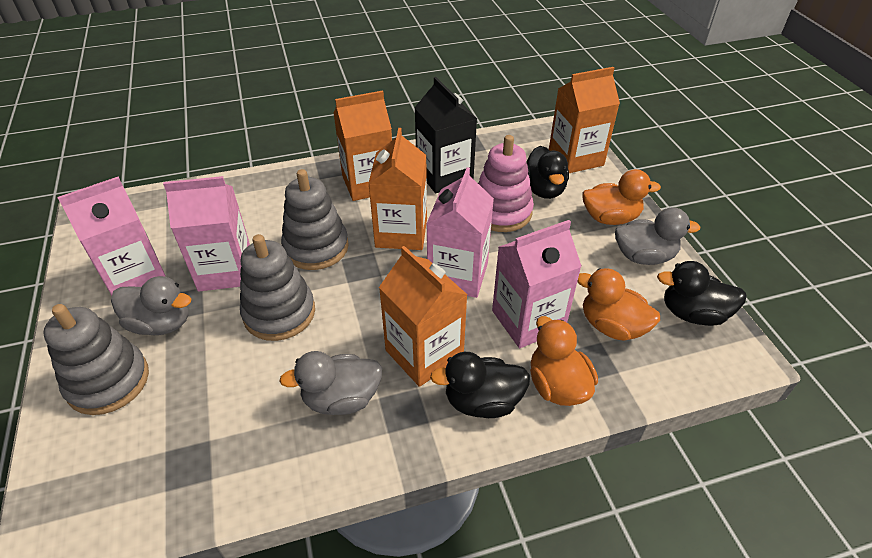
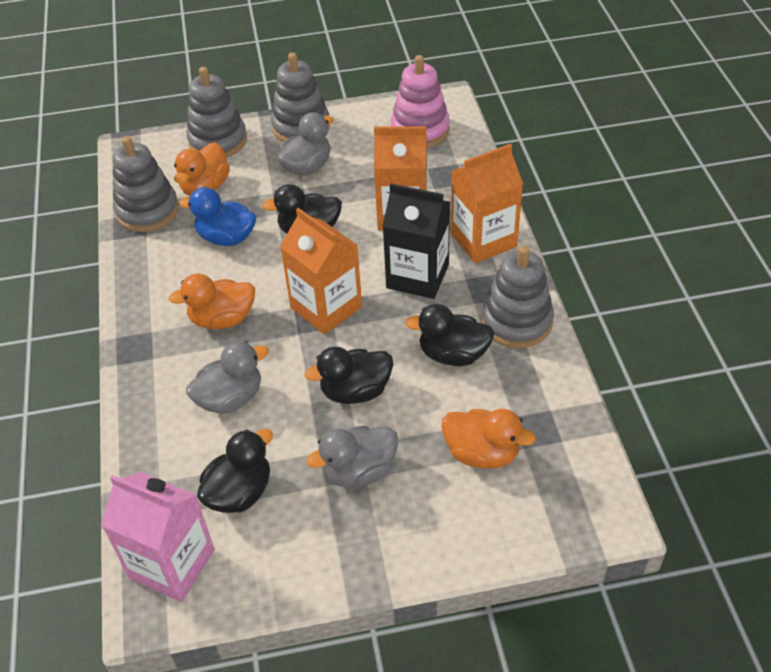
black duck: 3 -> 4
blue duck: 0 -> 1
grey stacking toy: 3 -> 4
orange carton: 4 -> 3
pink carton: 4 -> 1

